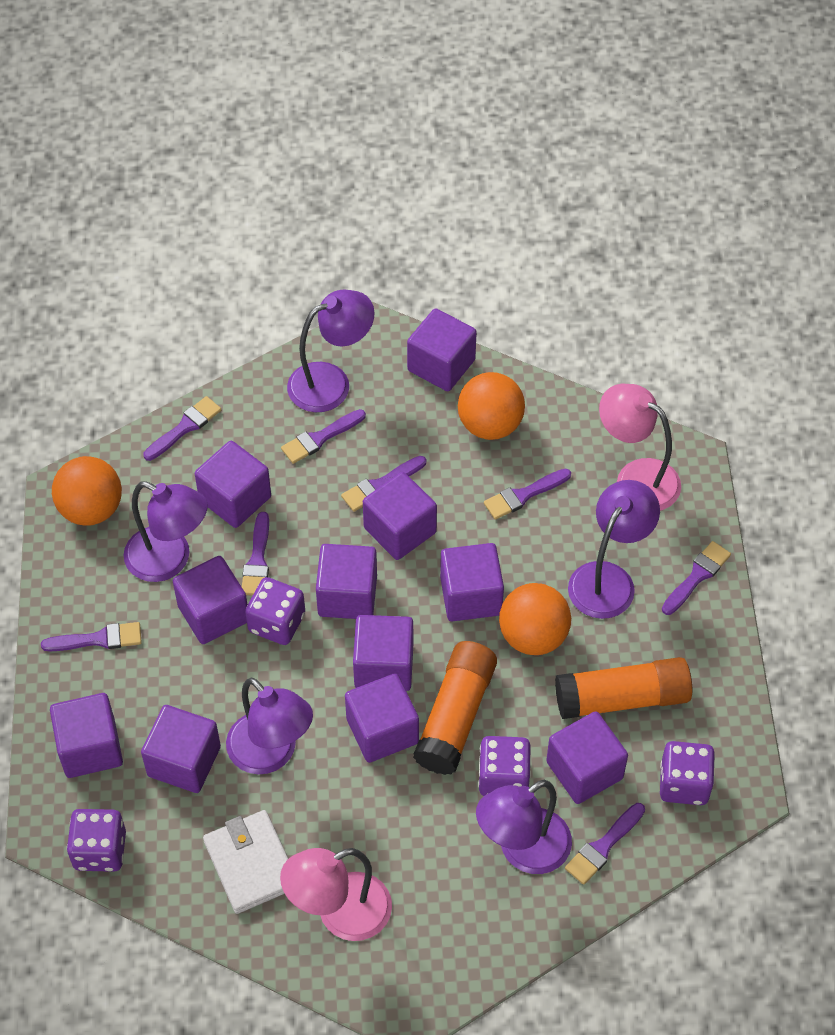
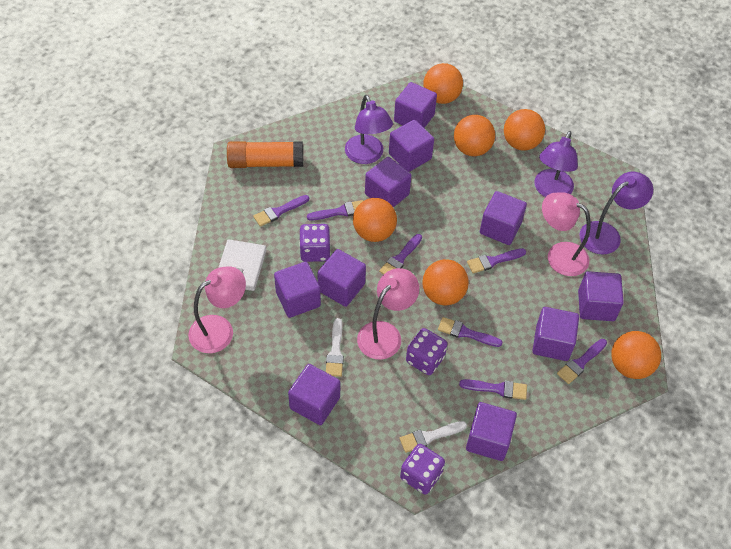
orange ball: 3 -> 6
orange glue stick: 2 -> 1
pink lamp: 2 -> 3
purple brush: 8 -> 7
purple cube: 11 -> 10
purple dice: 4 -> 3
purple lamp: 5 -> 3
white brush: 0 -> 2

